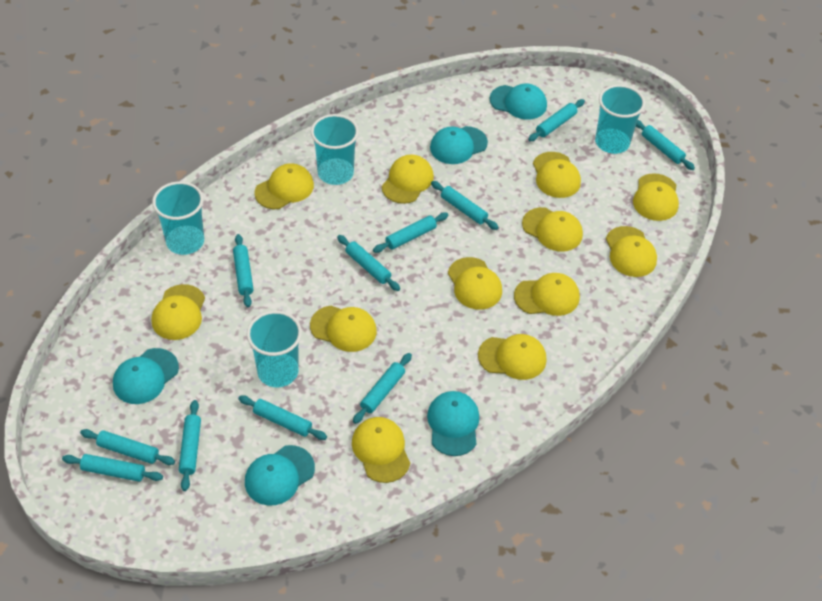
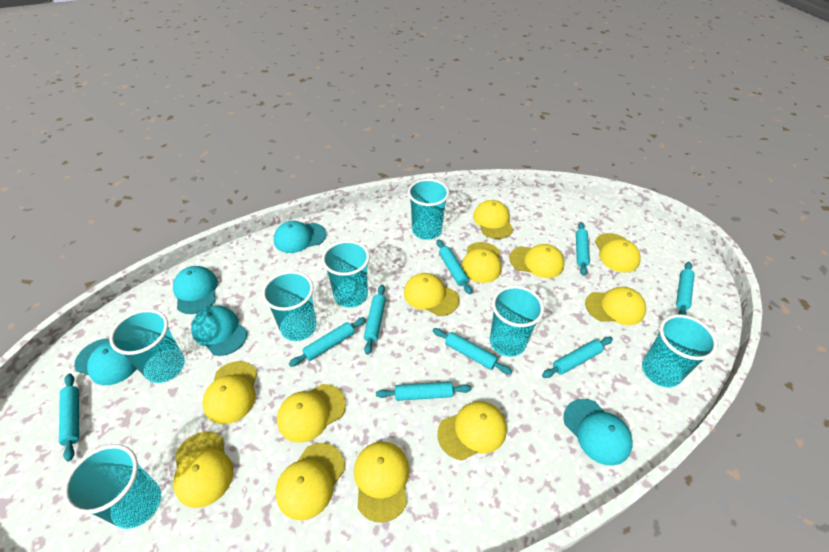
turquoise cup: 4 -> 7
turquoise rolling pin: 11 -> 9

